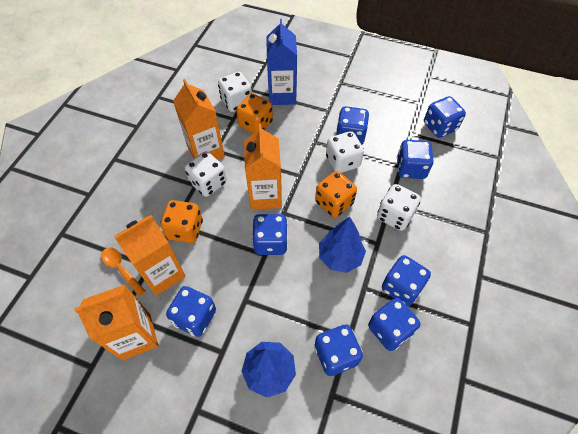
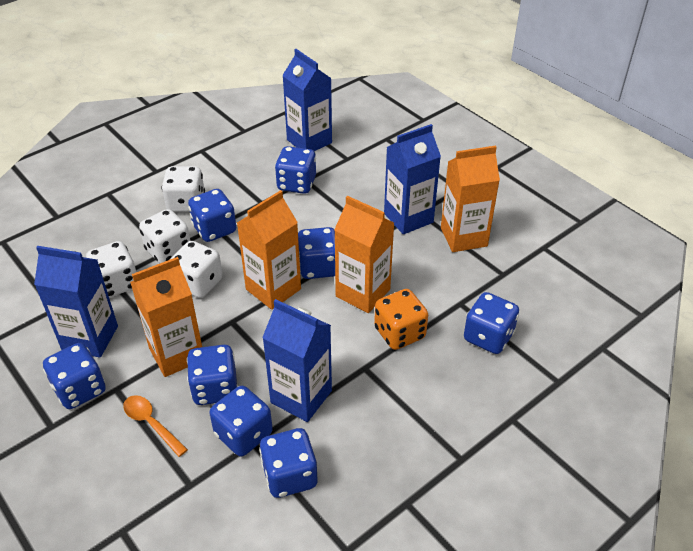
blue carton: 1 -> 4
blue tree: 2 -> 0
orange dice: 3 -> 1

